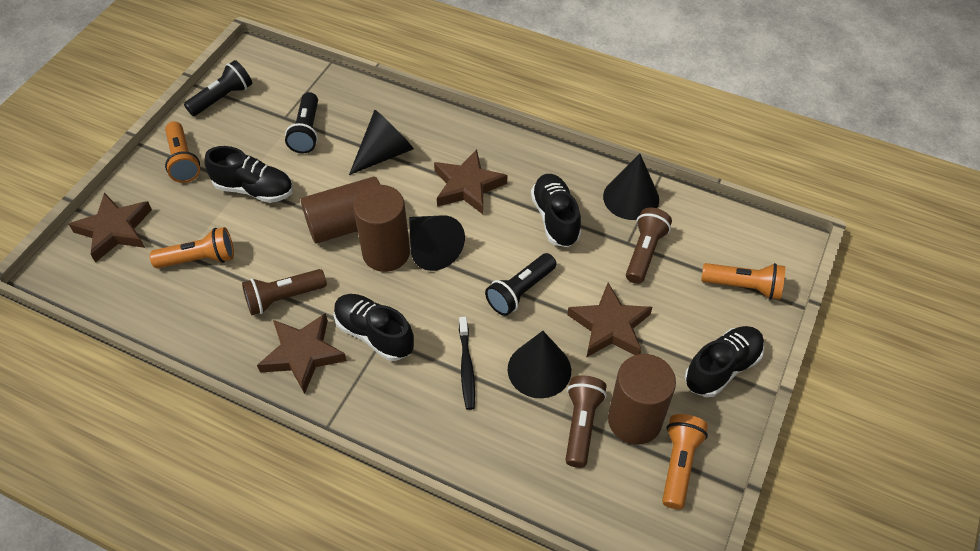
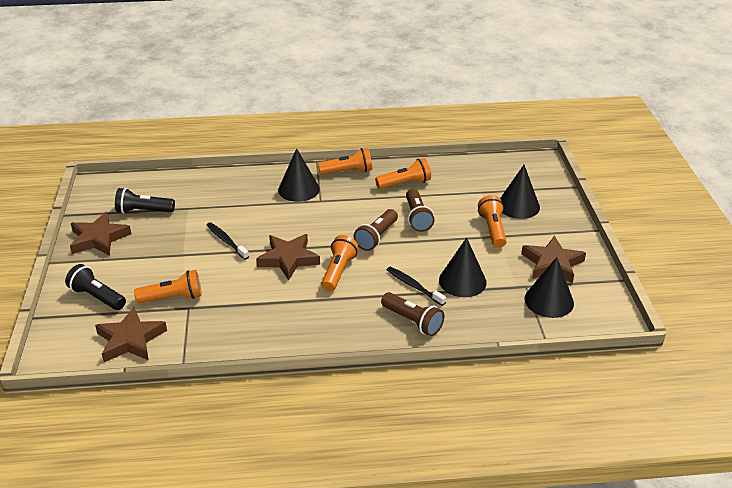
black flashlight: 3 -> 2
black shoe: 4 -> 0
black toothbrush: 1 -> 2
brown cylinder: 3 -> 0
orange flashlight: 4 -> 5

